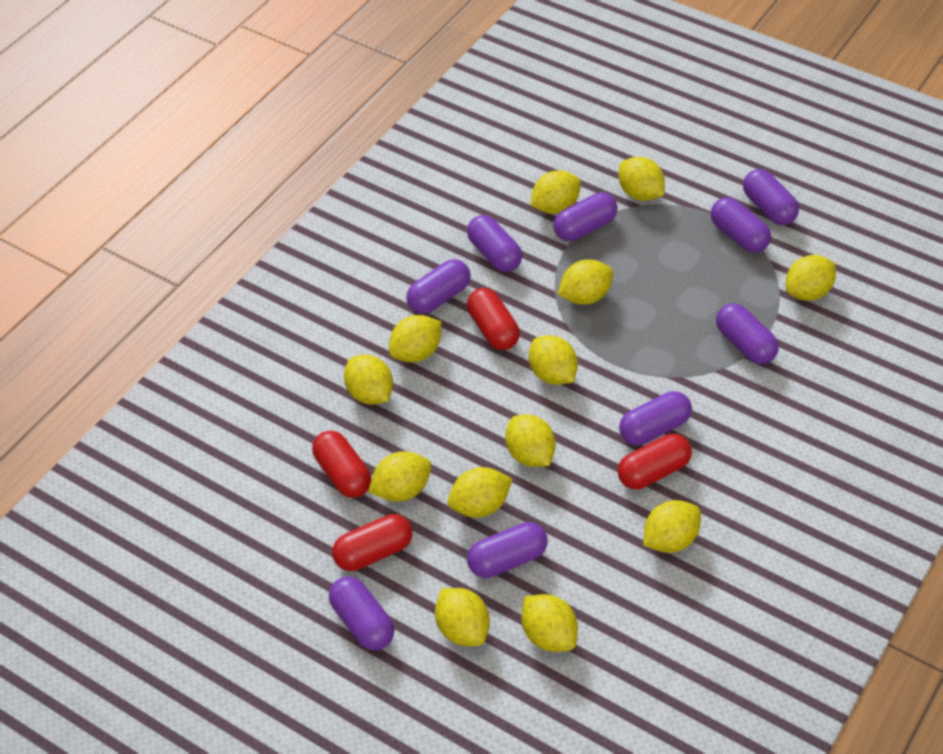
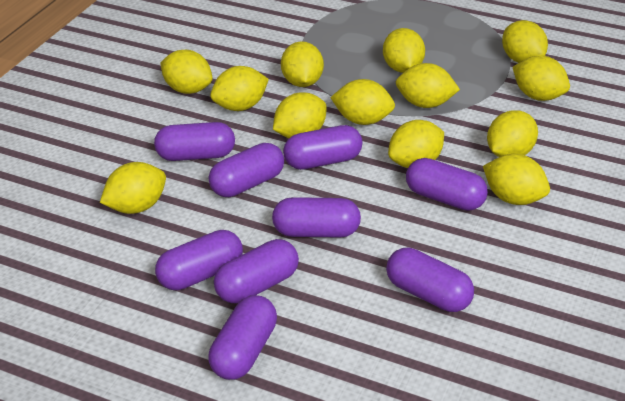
red capsule: 4 -> 0

